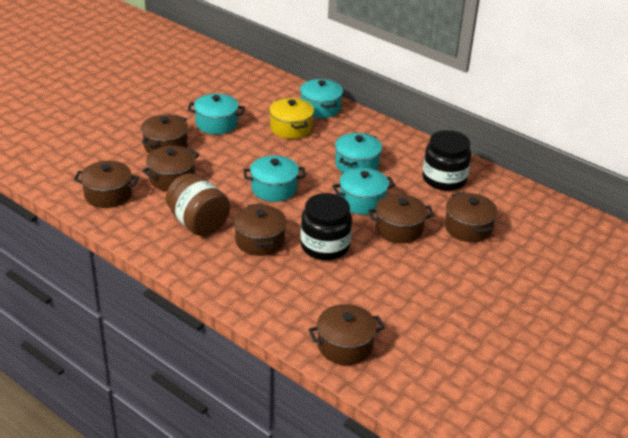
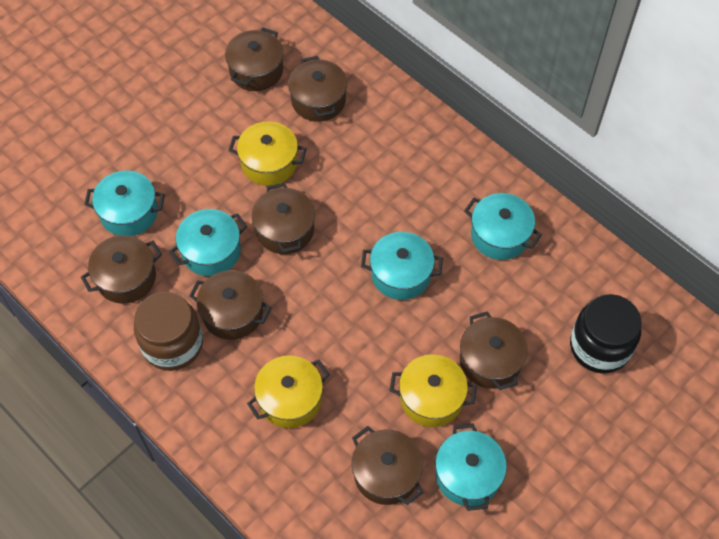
black jar: 2 -> 1
yellow pot: 1 -> 3

